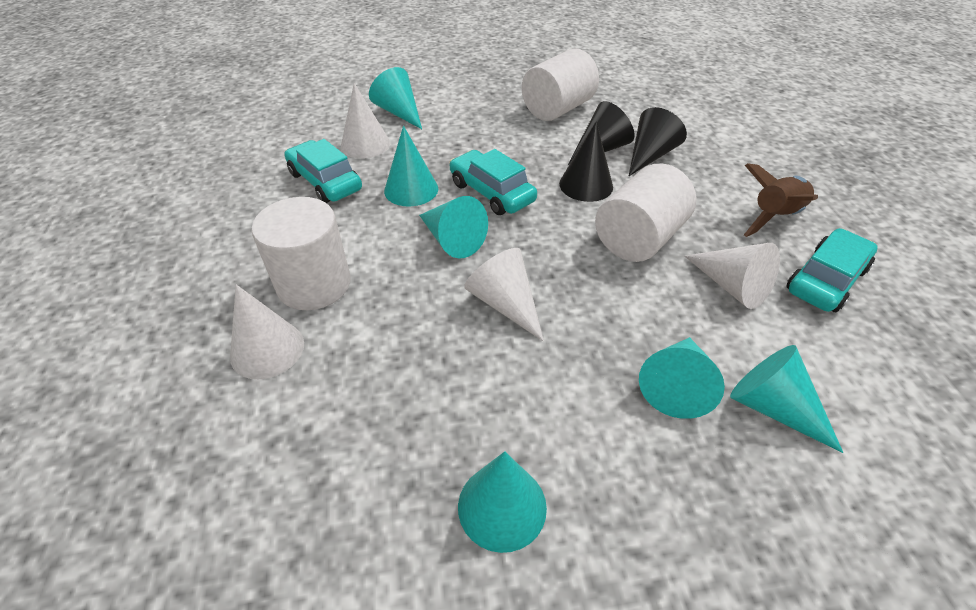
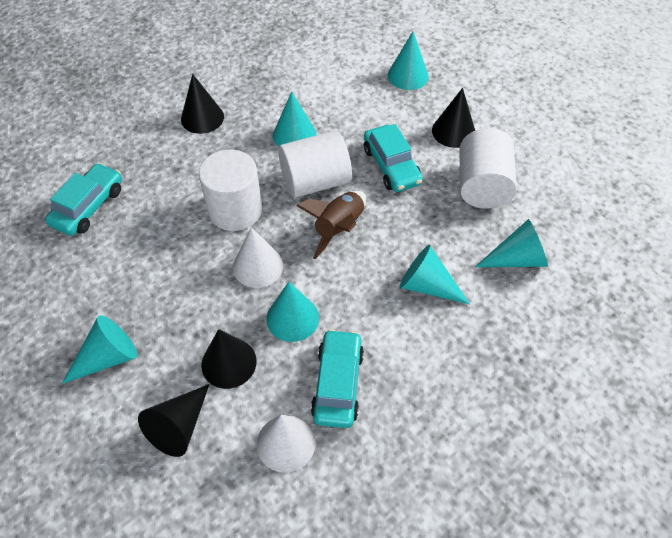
black cone: 3 -> 4
white cone: 4 -> 2

